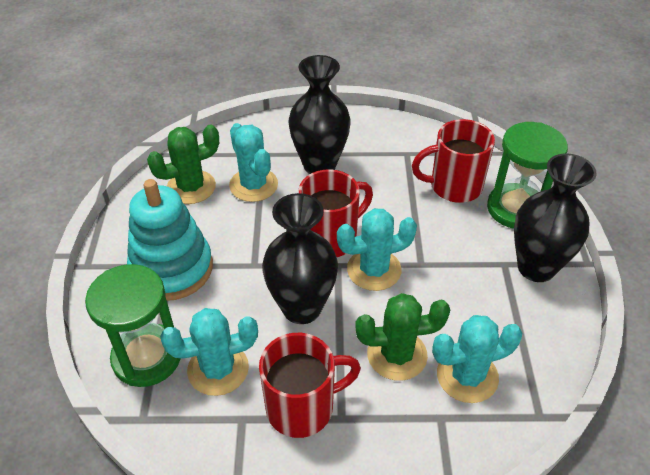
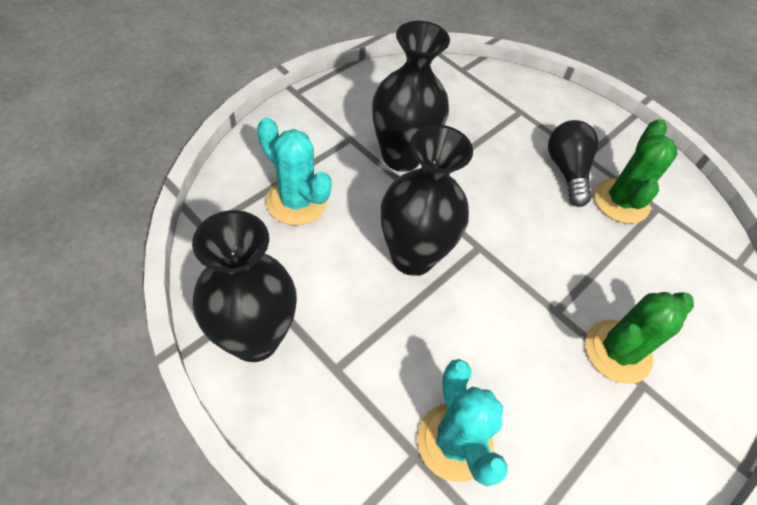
black light bulb: 0 -> 1
green hourglass: 2 -> 0
red mug: 3 -> 0
turquoise cactus: 4 -> 2
turquoise stacking toy: 1 -> 0

